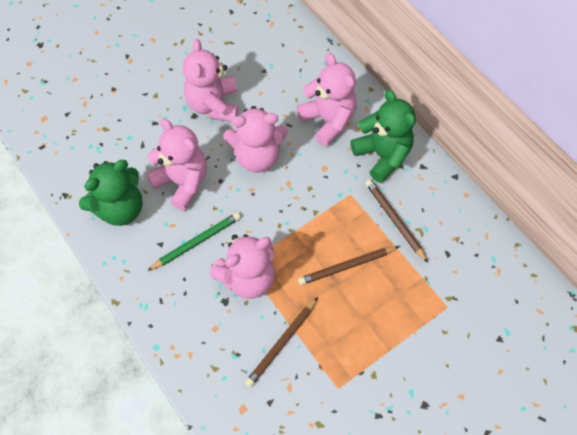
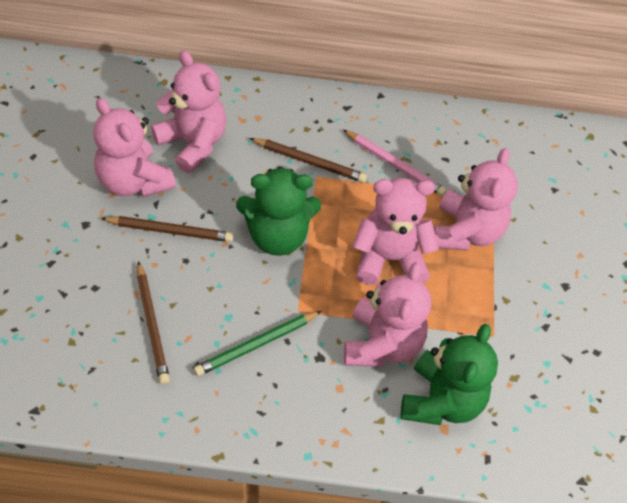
pink pencil: 0 -> 1

